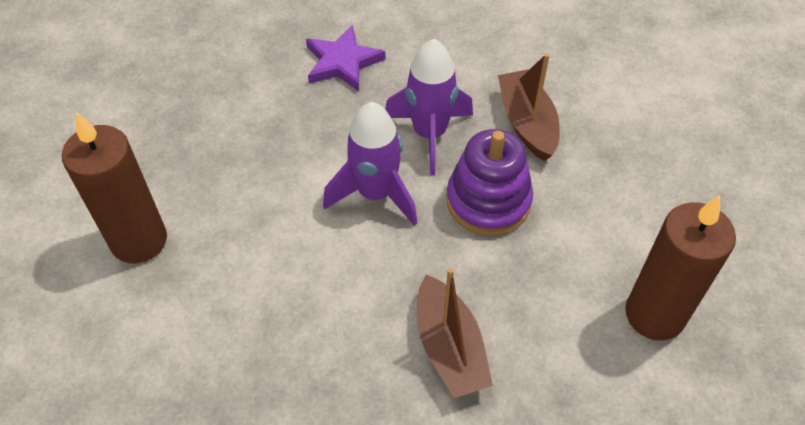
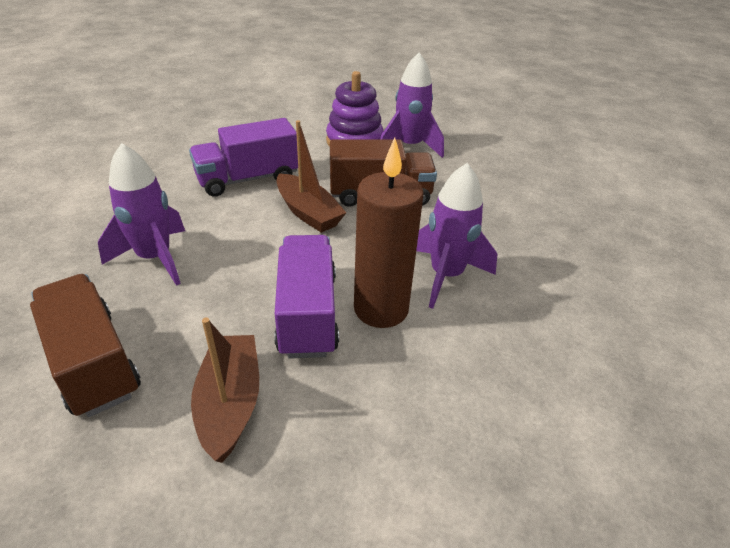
brown candle: 2 -> 1
brown truck: 0 -> 2
purple rocket: 2 -> 3
purple star: 1 -> 0
purple truck: 0 -> 2

